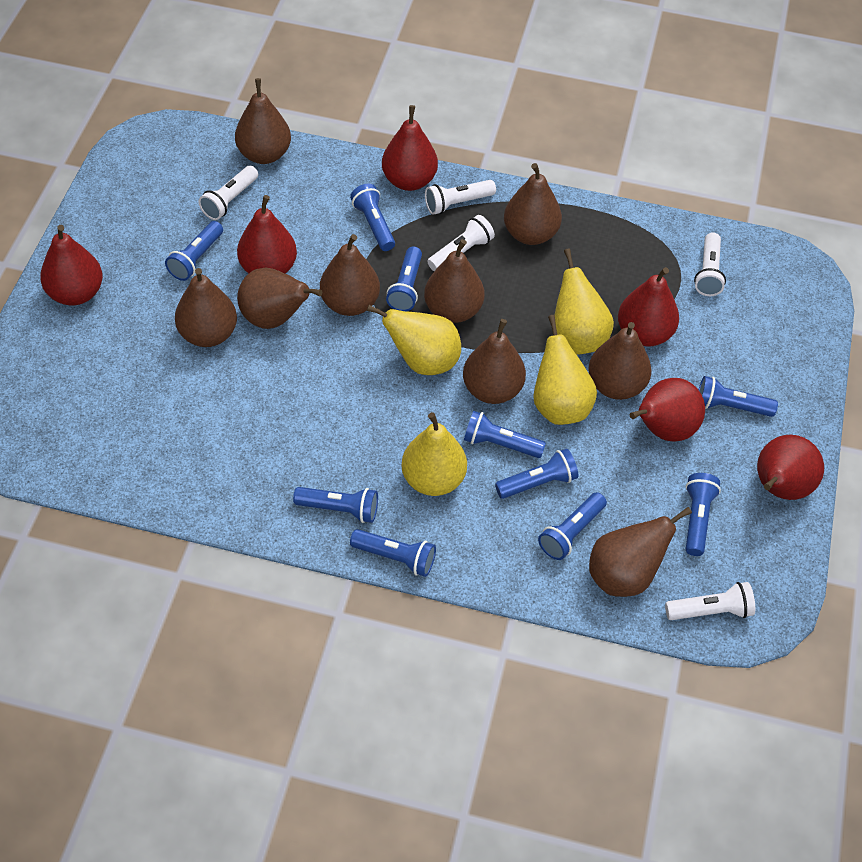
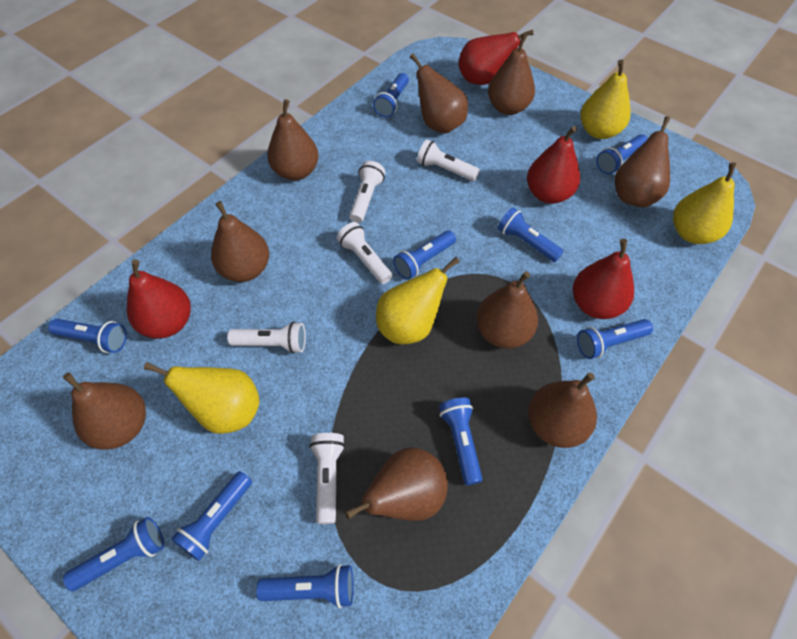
red pear: 6 -> 4

